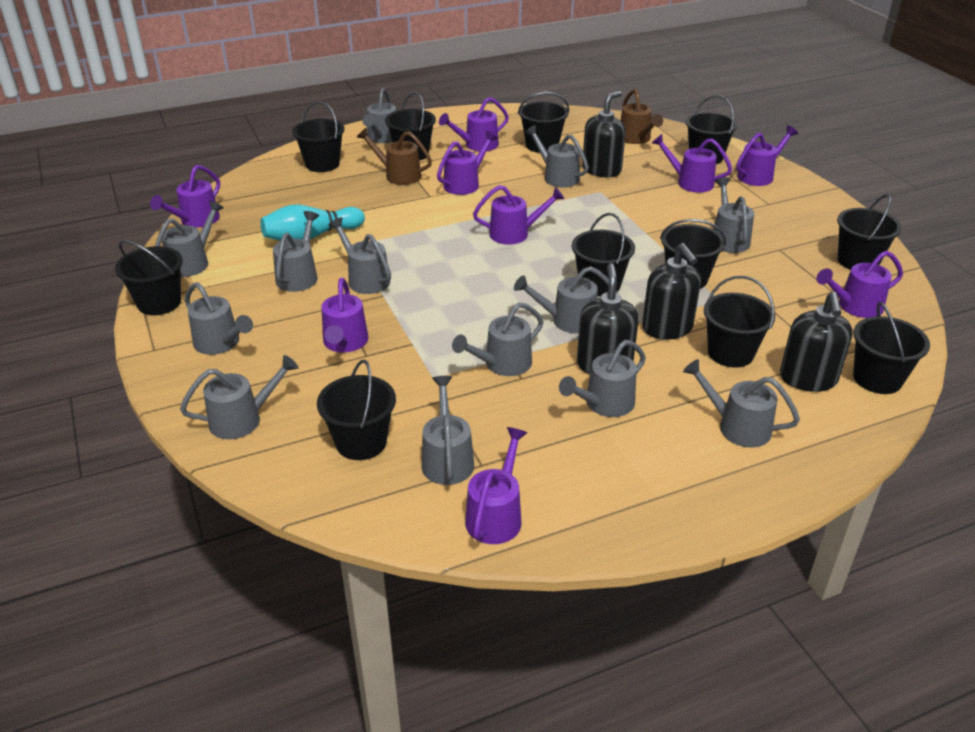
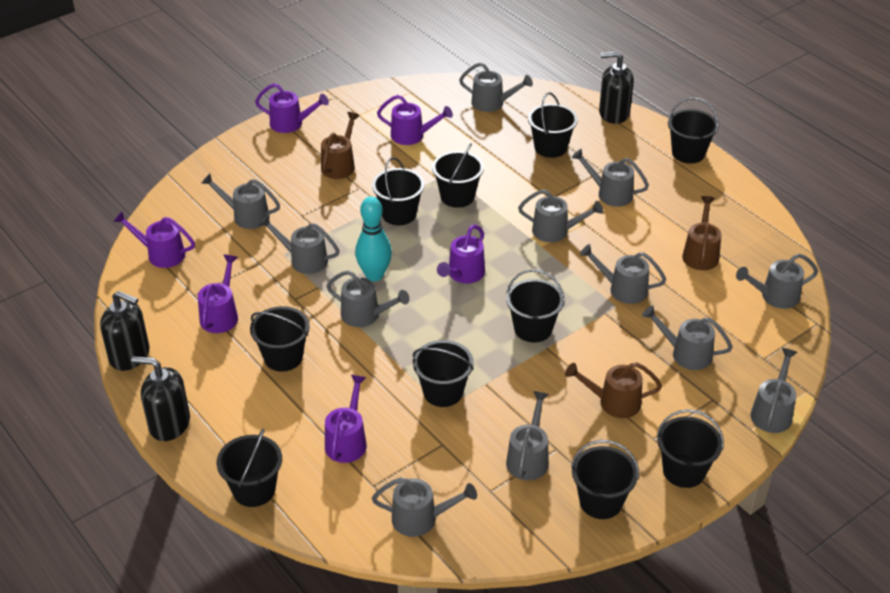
black bucket: 11 -> 10
black soap dispenser: 4 -> 3
brown watering can: 2 -> 3
grey watering can: 13 -> 12
purple watering can: 9 -> 6

